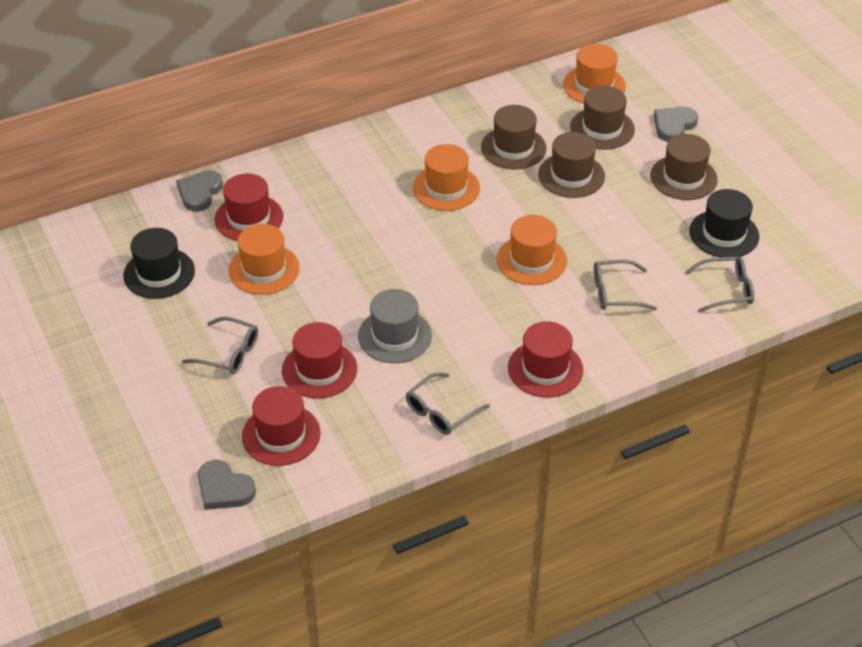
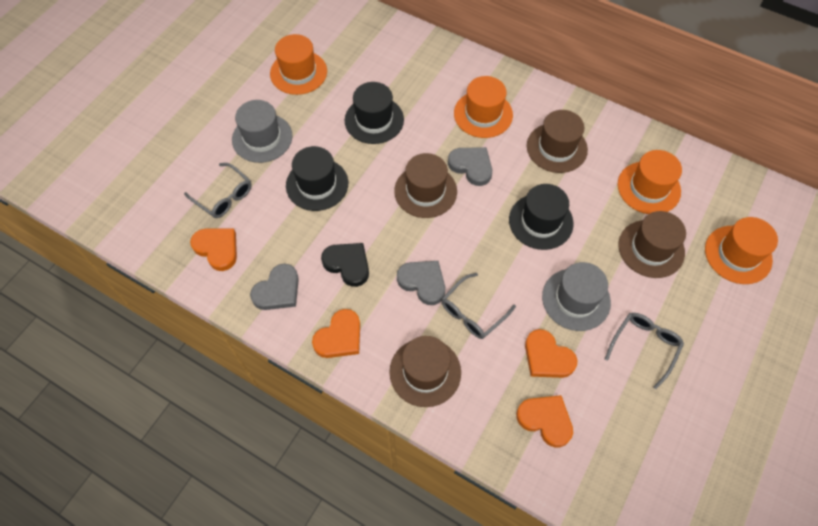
black hat: 2 -> 3
black heart: 0 -> 1
grey glasses: 4 -> 3
grey hat: 1 -> 2
orange heart: 0 -> 4
red hat: 4 -> 0

